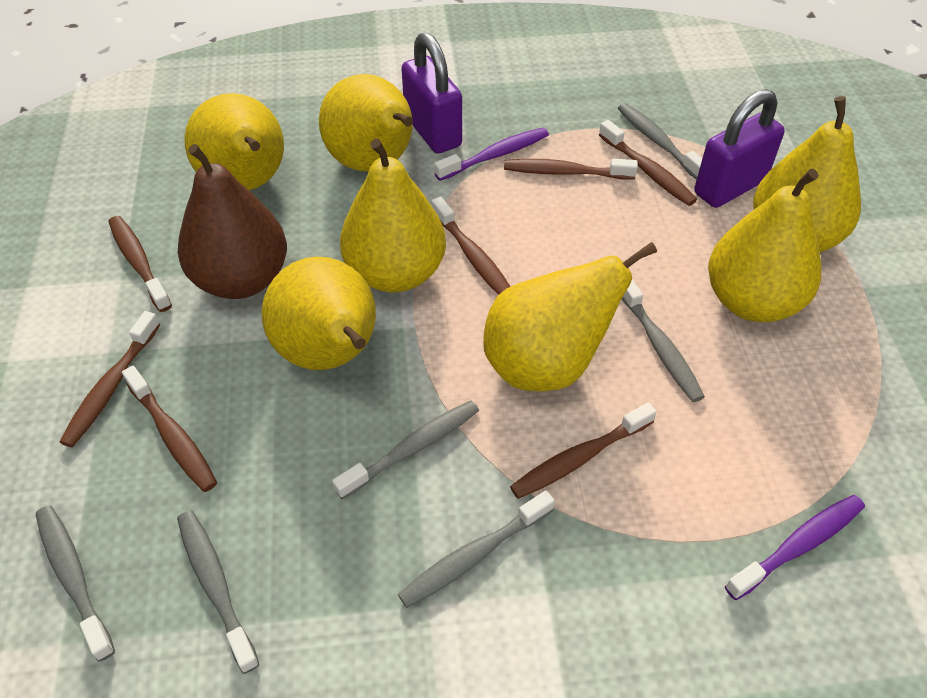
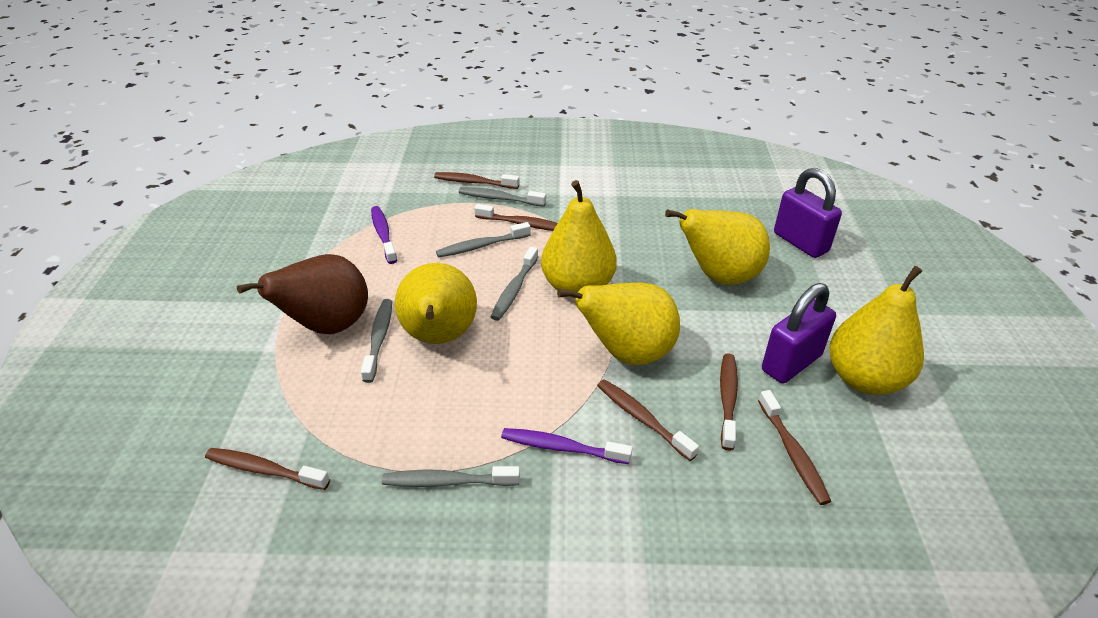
brown toothbrush: 7 -> 6
grey toothbrush: 6 -> 5
yellow pear: 7 -> 5

